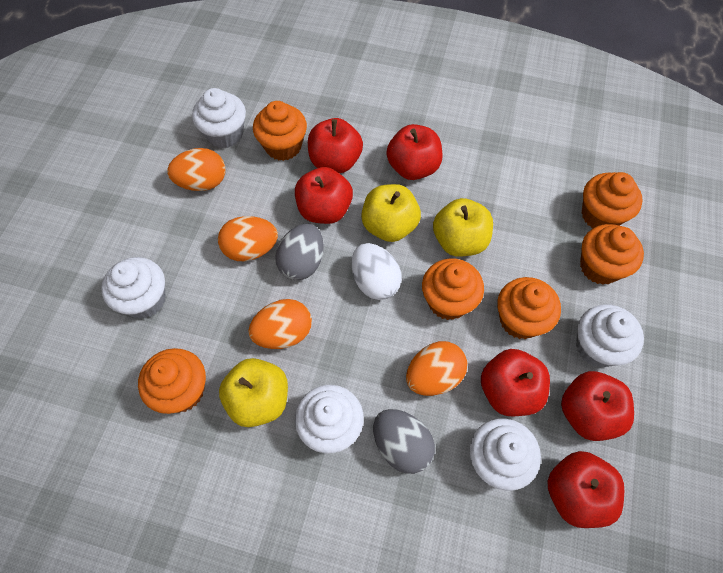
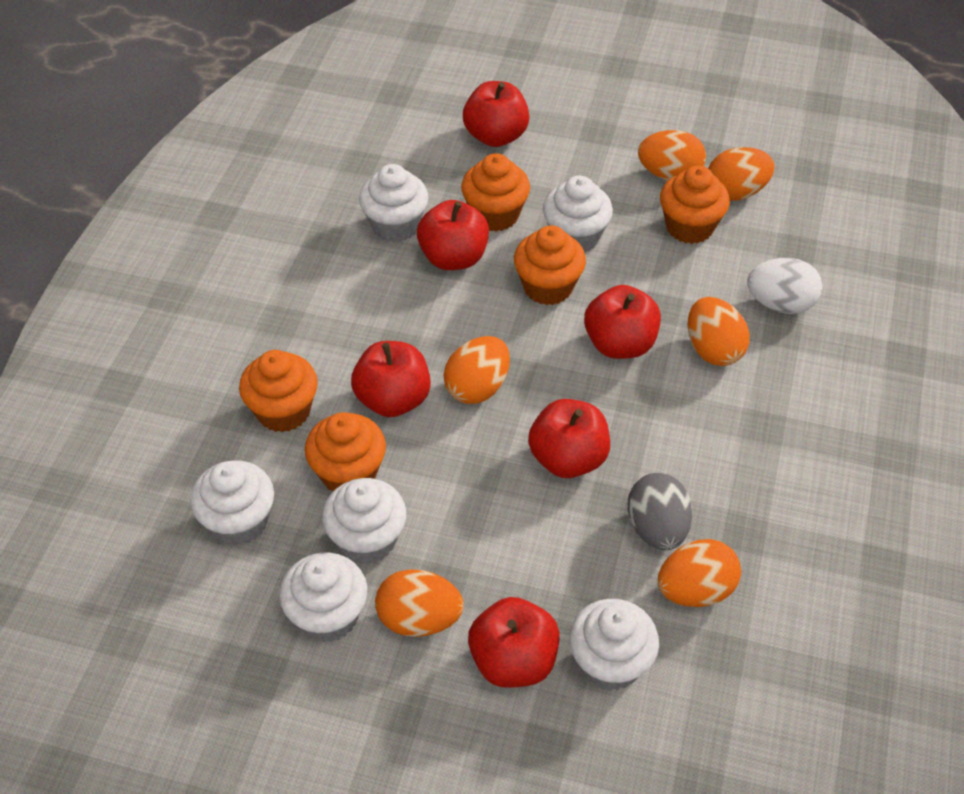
grey egg: 2 -> 1
orange cupcake: 6 -> 5
orange egg: 4 -> 6
white cupcake: 5 -> 6
yellow apple: 3 -> 0

